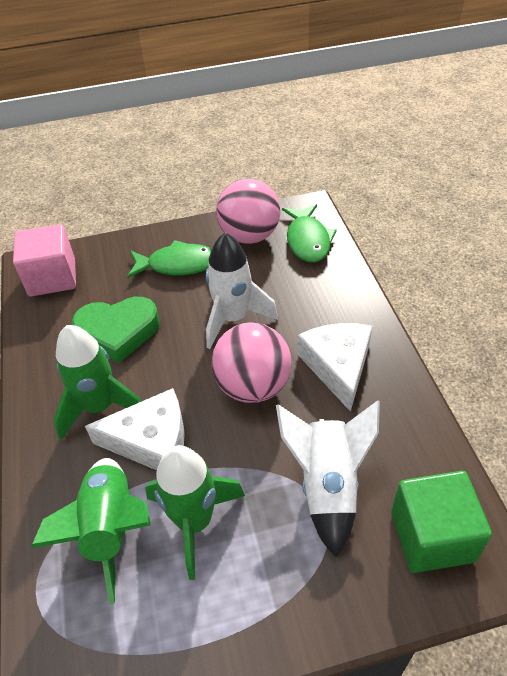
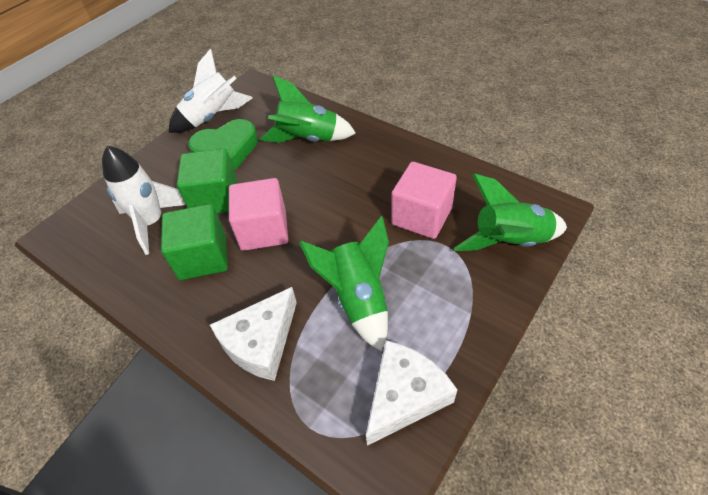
green cube: 1 -> 2
green fish: 2 -> 0
pink ball: 2 -> 0
pink cube: 1 -> 2

